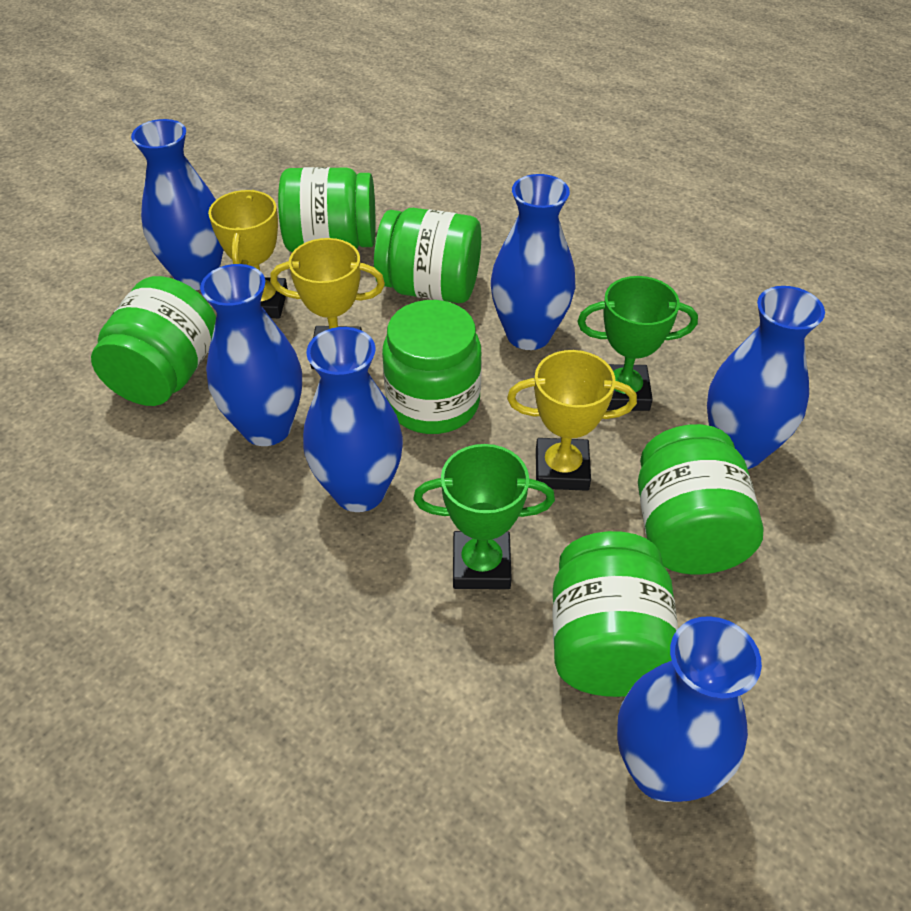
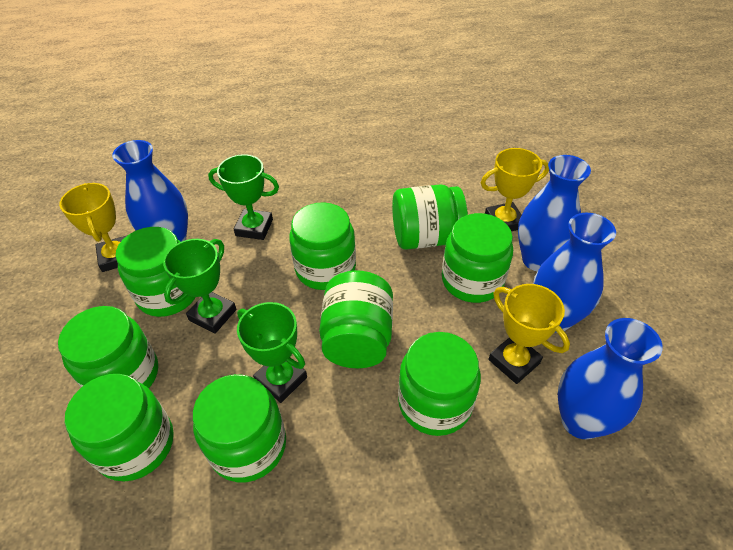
blue vase: 6 -> 4
green jar: 6 -> 9
green trophy: 2 -> 3

